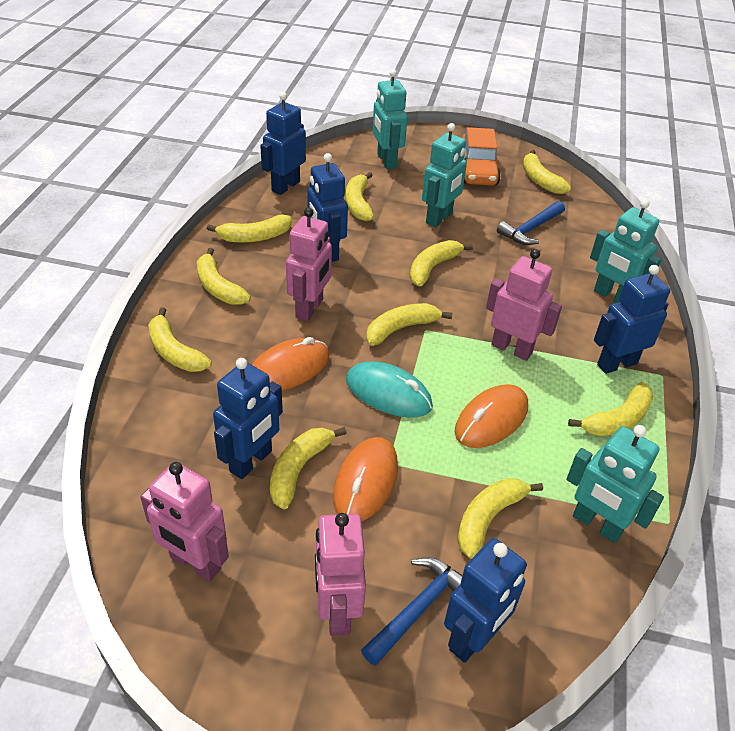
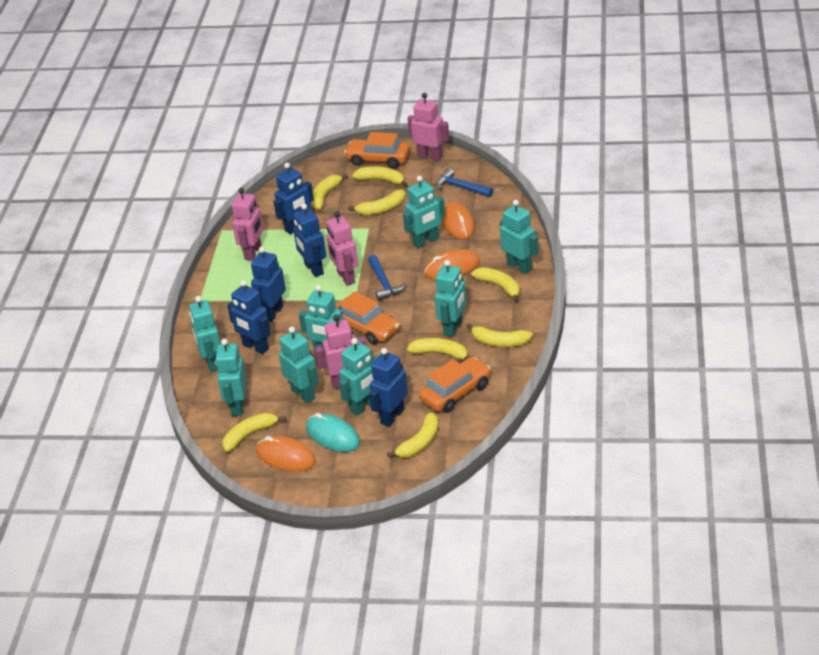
orange car: 1 -> 3
turquoise robot: 4 -> 8
yellow banana: 10 -> 8

